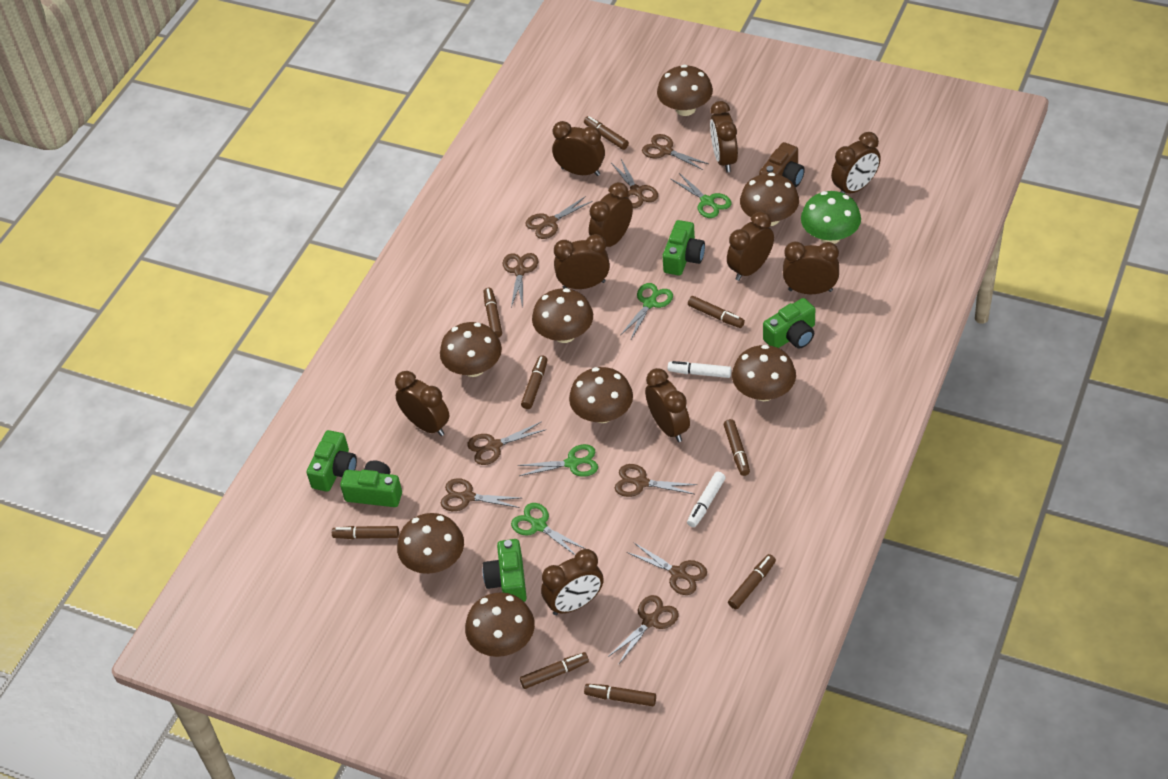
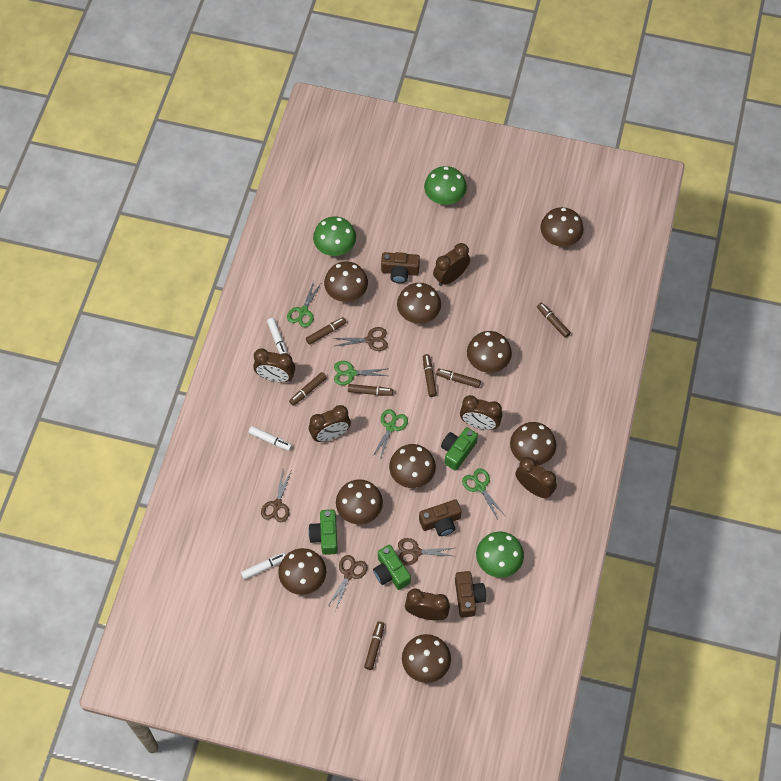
brown camera: 1 -> 3
brown clock: 10 -> 6
brown marker: 9 -> 7
brown mushroom: 8 -> 9
brown scissors: 9 -> 4
green camera: 5 -> 3
green mushroom: 1 -> 3
white marker: 2 -> 3

